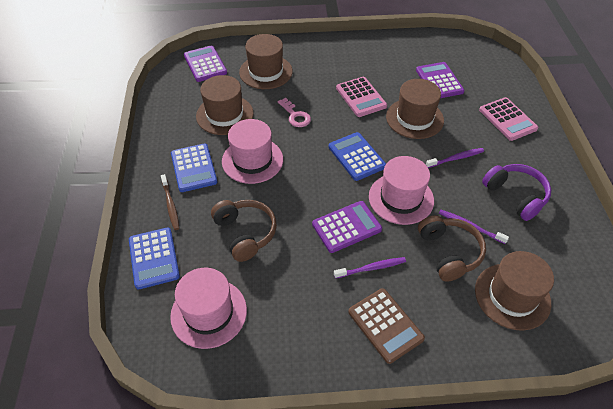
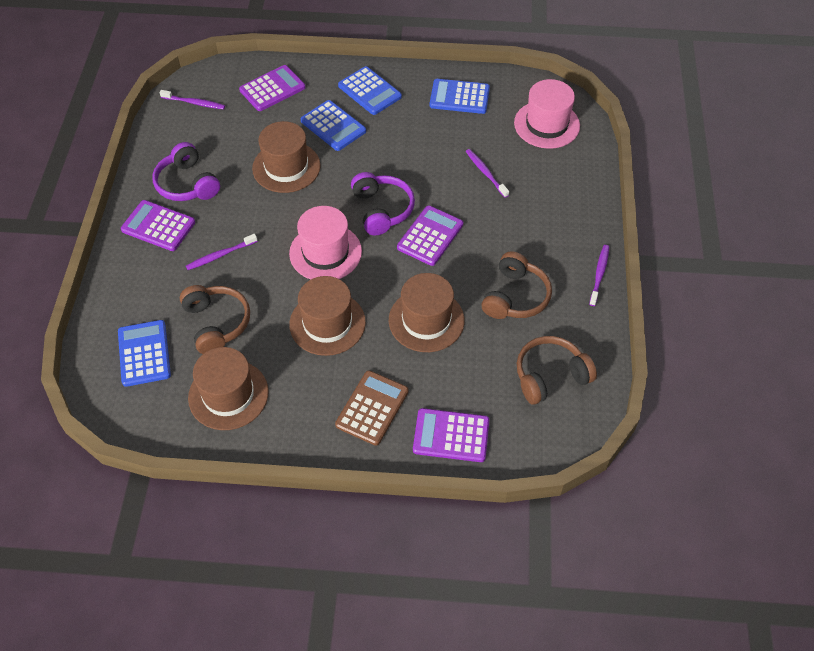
blue calculator: 3 -> 4
brown headphones: 2 -> 3
brown toothbrush: 1 -> 0
pink calculator: 2 -> 0
pink hat: 3 -> 2
pink key: 1 -> 0
purple calculator: 3 -> 4
purple headphones: 1 -> 2
purple toothbrush: 3 -> 4

